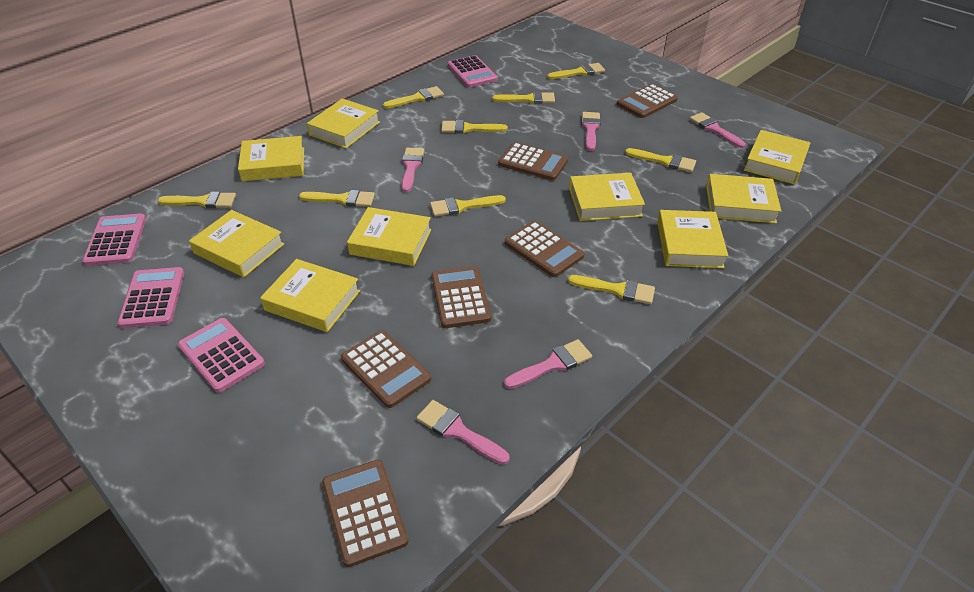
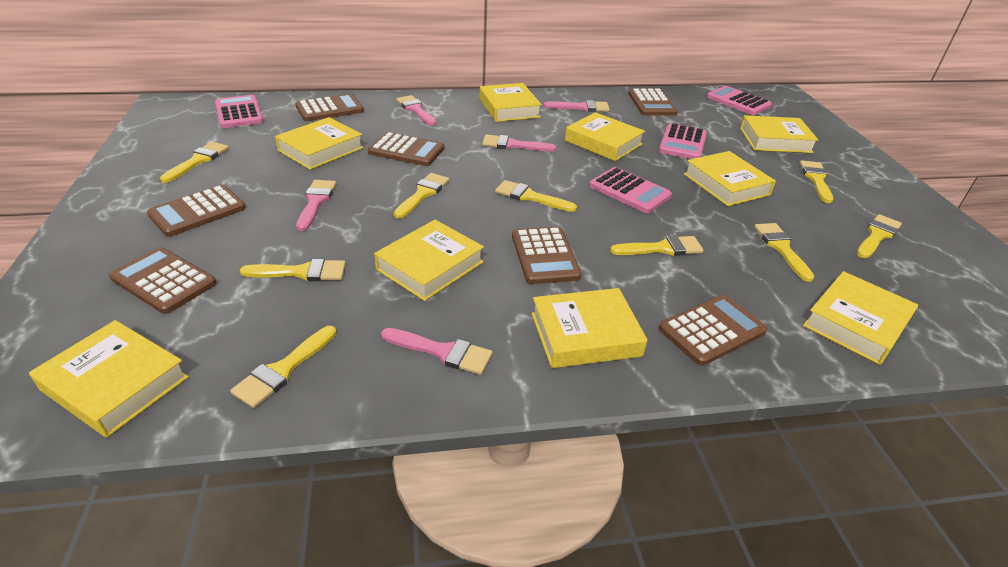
brown calculator: 6 -> 7

